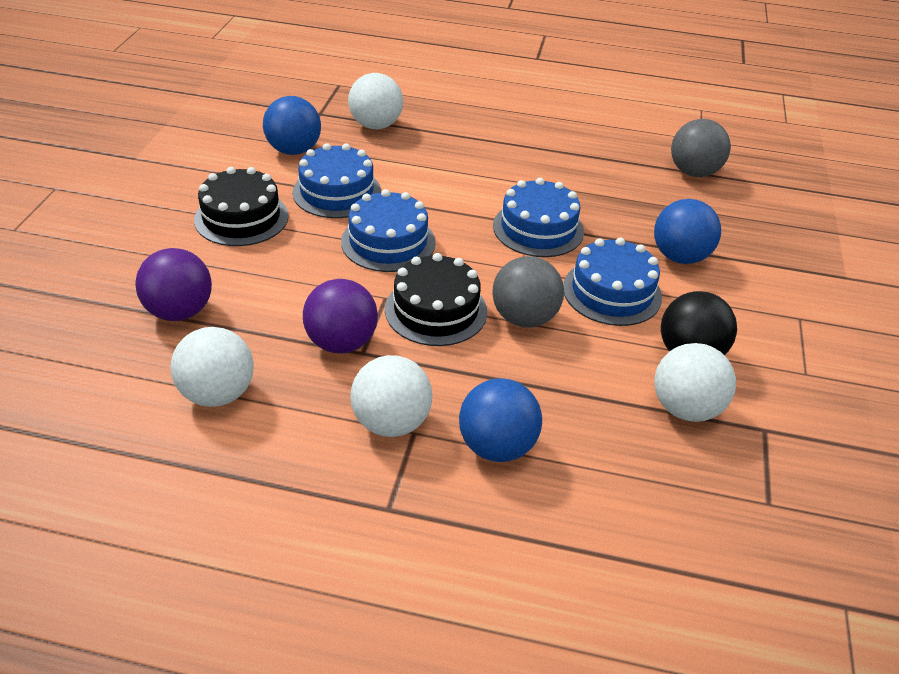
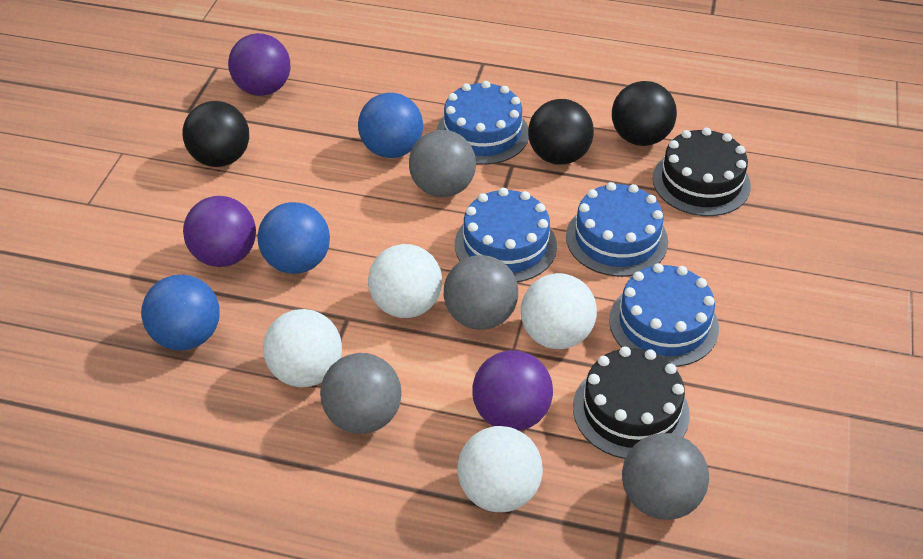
black ball: 1 -> 3
grey ball: 2 -> 4
purple ball: 2 -> 3

